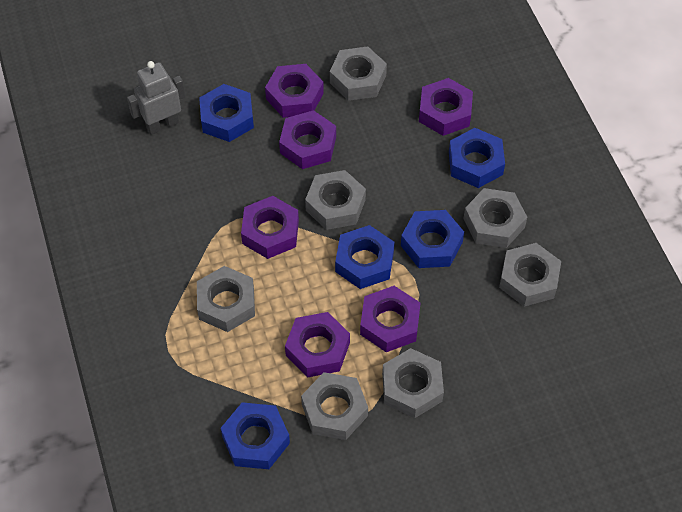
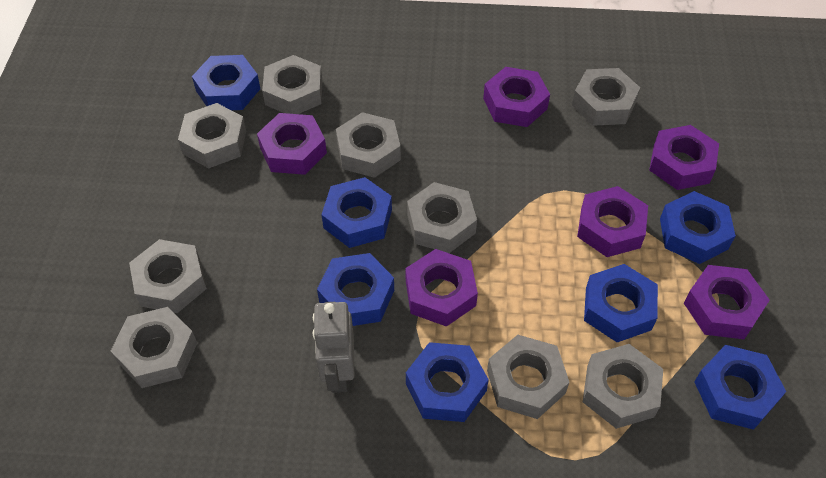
blue nut: 5 -> 7
grey nut: 7 -> 9

